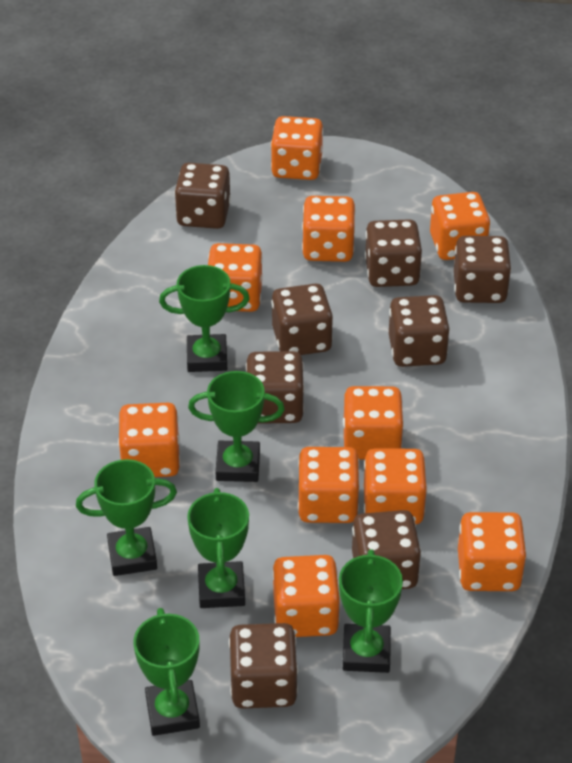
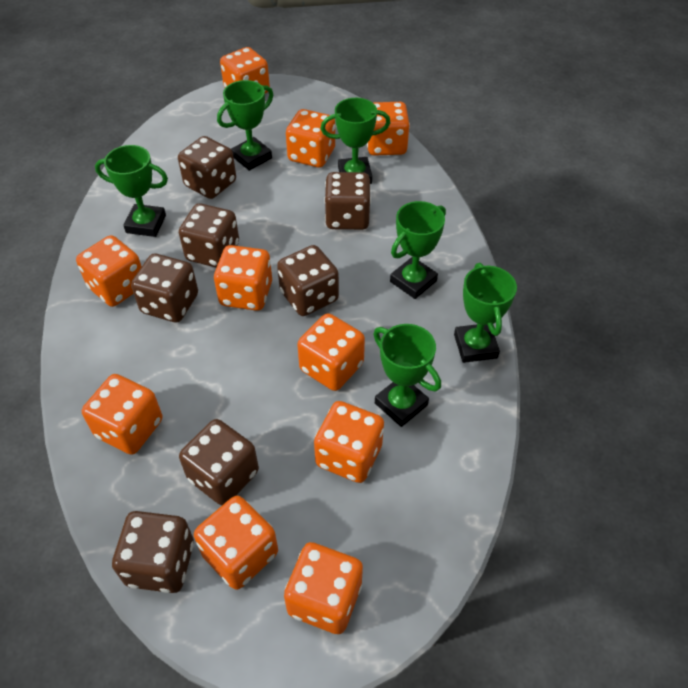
brown dice: 8 -> 7

